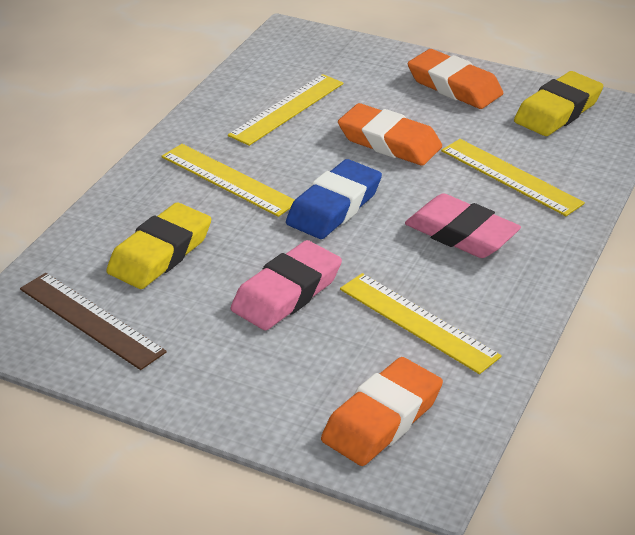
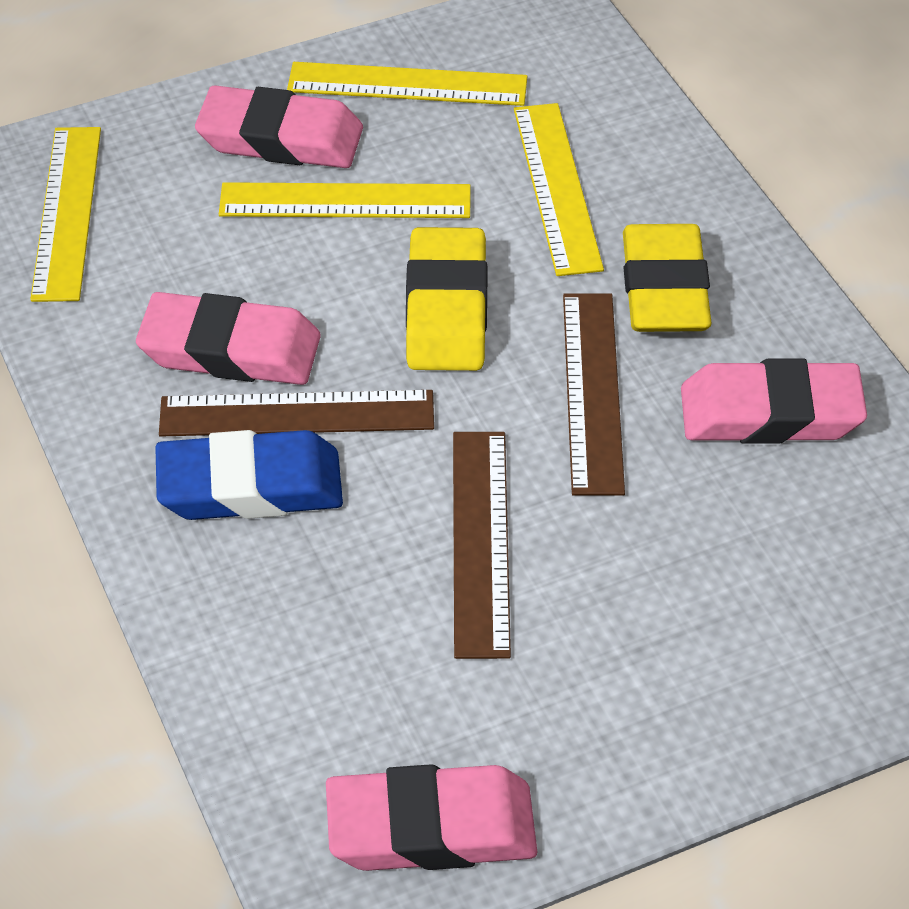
brown ruler: 1 -> 3
orange eraser: 3 -> 0
pink eraser: 2 -> 4

